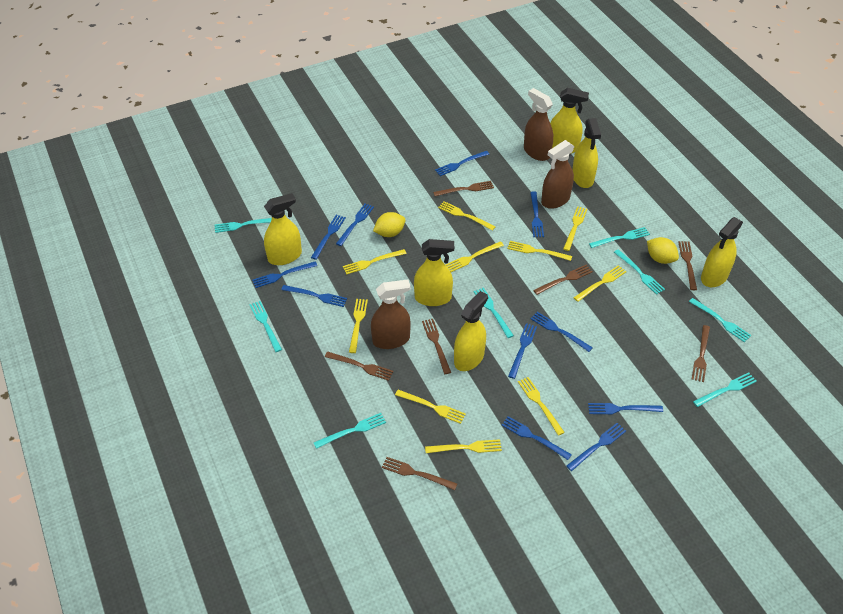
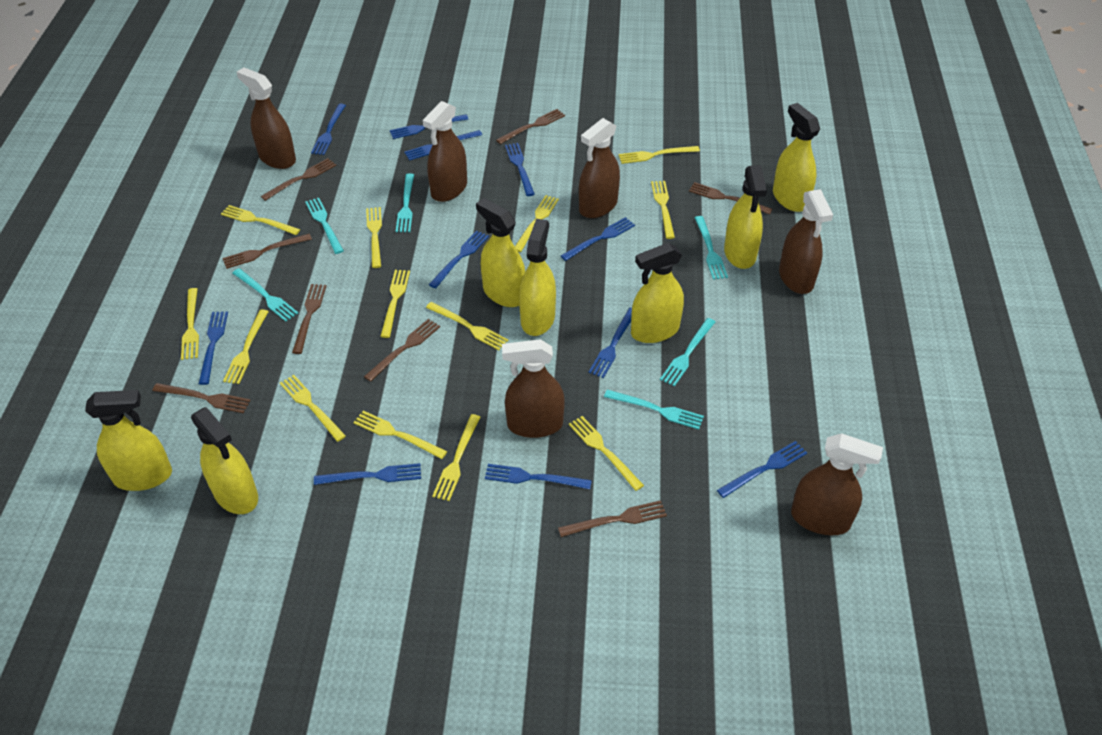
brown fork: 7 -> 8
brown spray bottle: 3 -> 6
turquoise fork: 8 -> 6
yellow fork: 10 -> 13
yellow lemon: 2 -> 0
yellow spray bottle: 6 -> 7

